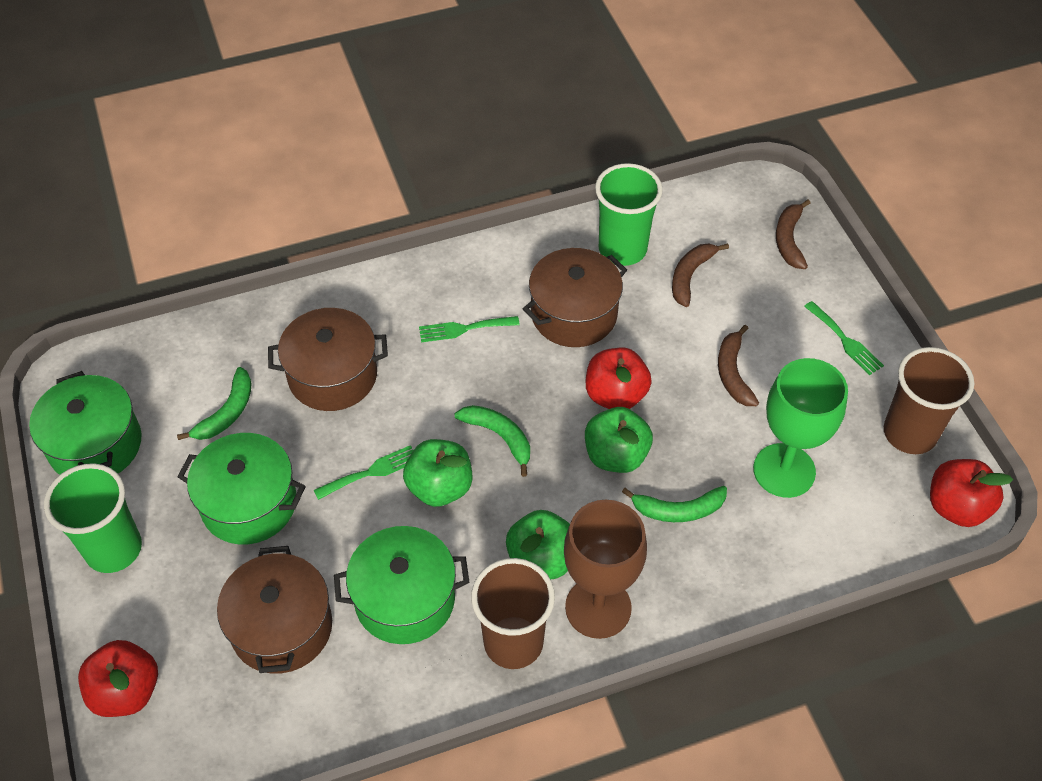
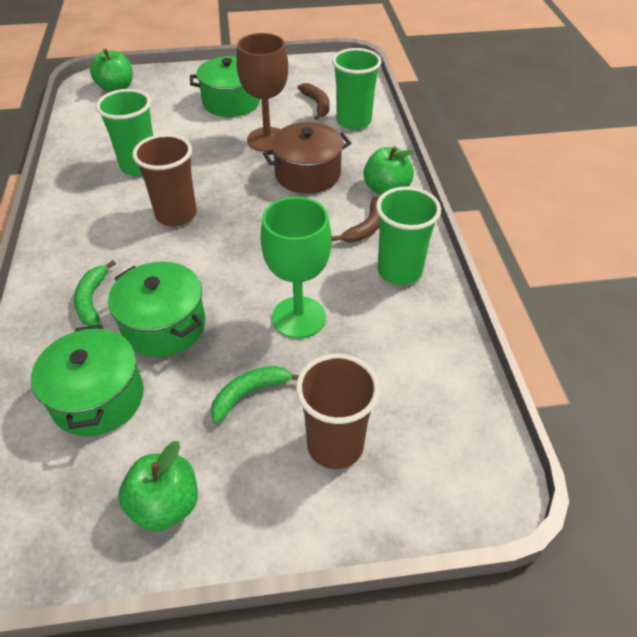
brown banana: 3 -> 2
brown pot: 3 -> 1
green banana: 3 -> 2
green cup: 2 -> 3
green fork: 3 -> 0
red apple: 3 -> 0

